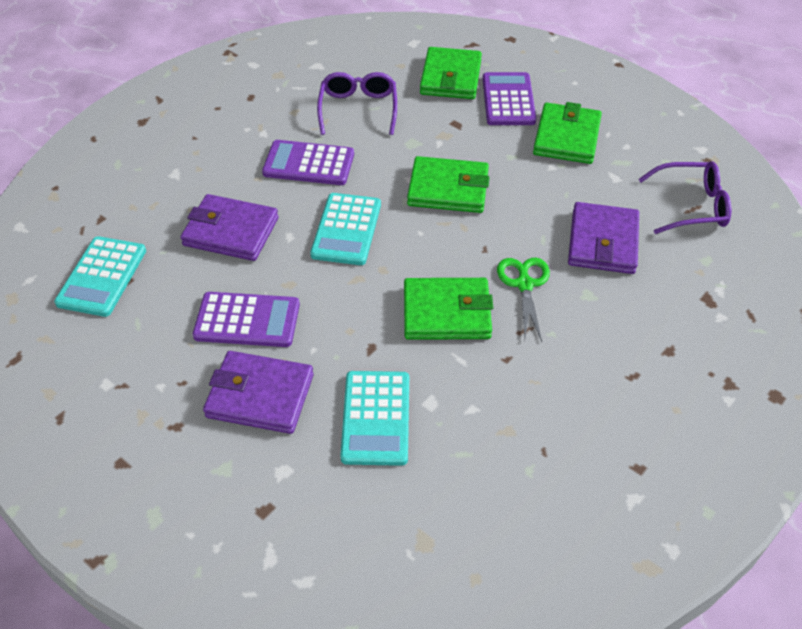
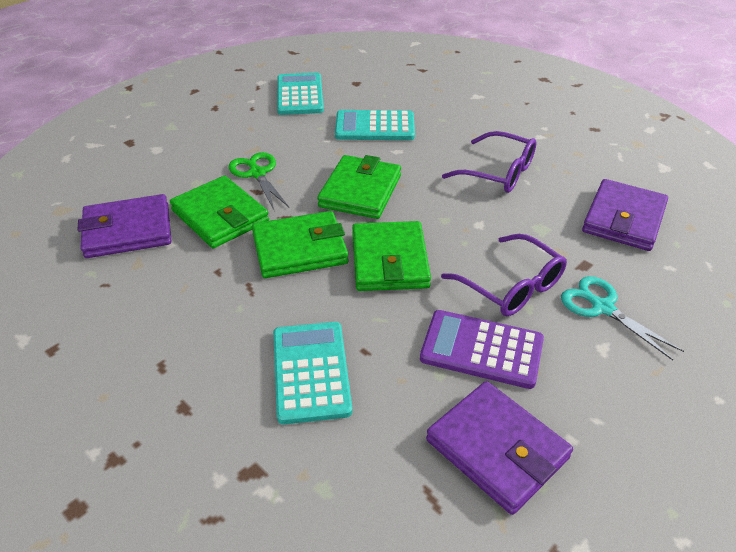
purple calculator: 3 -> 1
turquoise scissors: 0 -> 1

